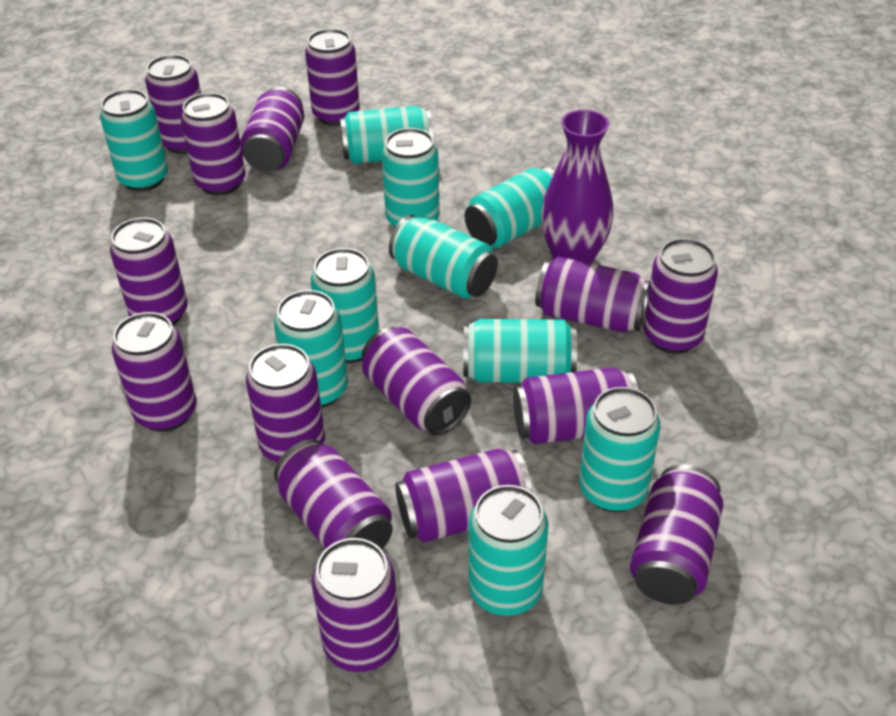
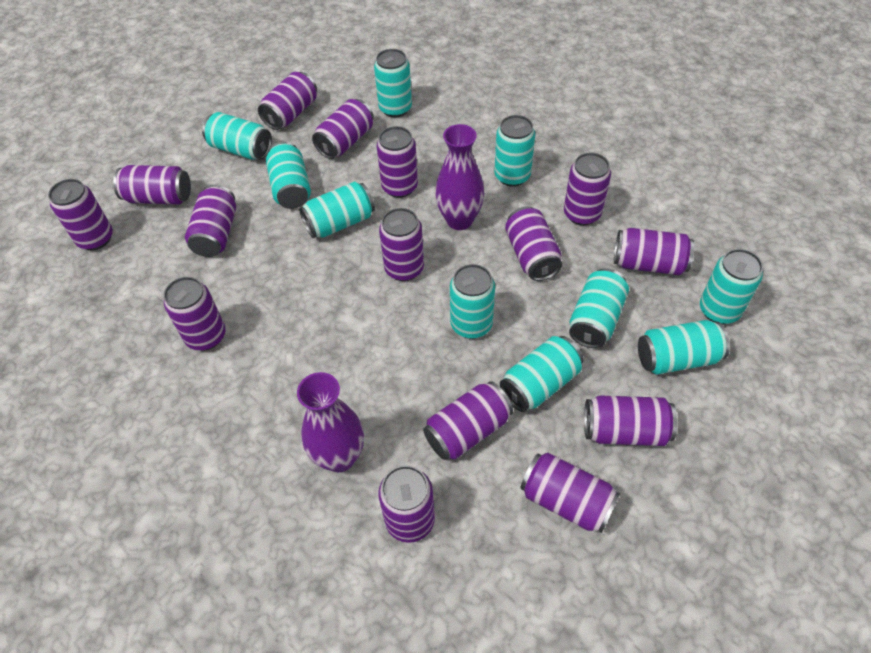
purple vase: 1 -> 2

